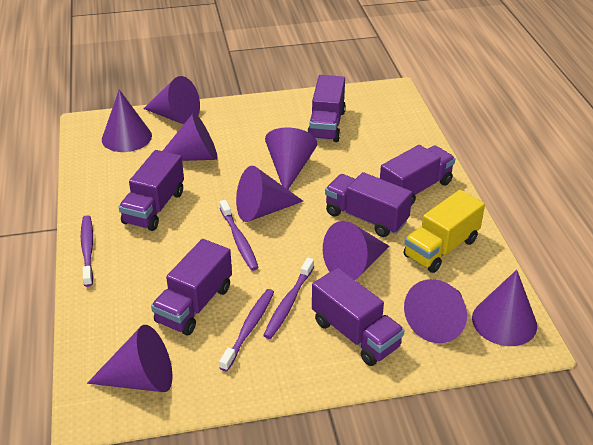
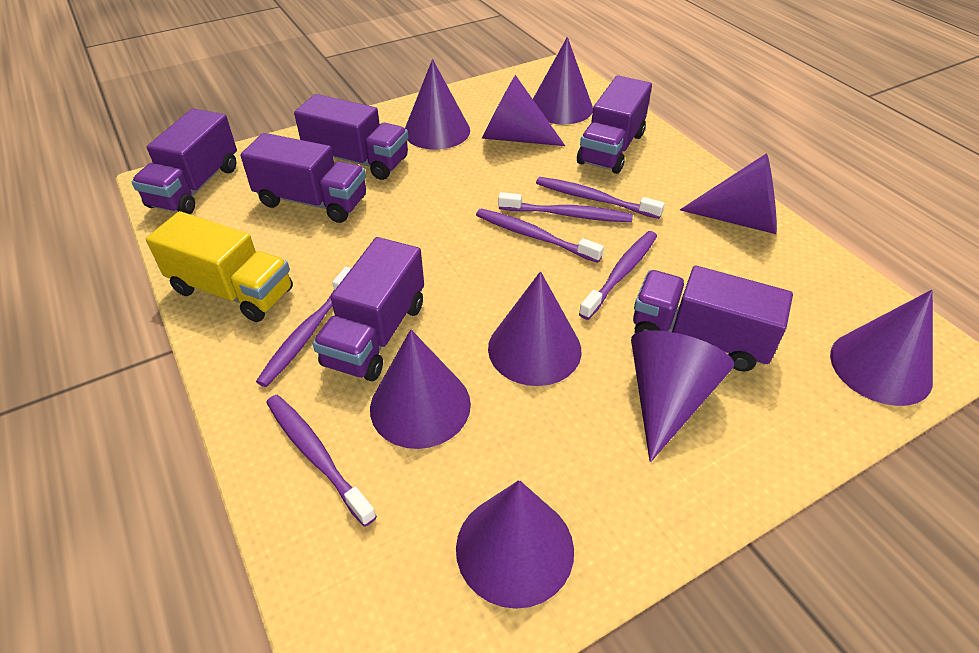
purple toothbrush: 4 -> 6

